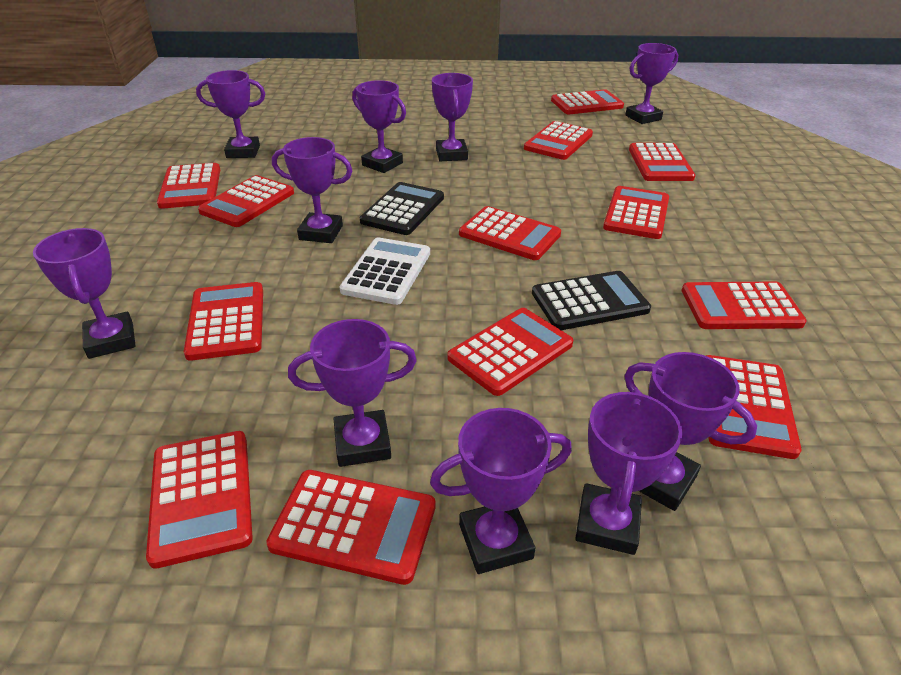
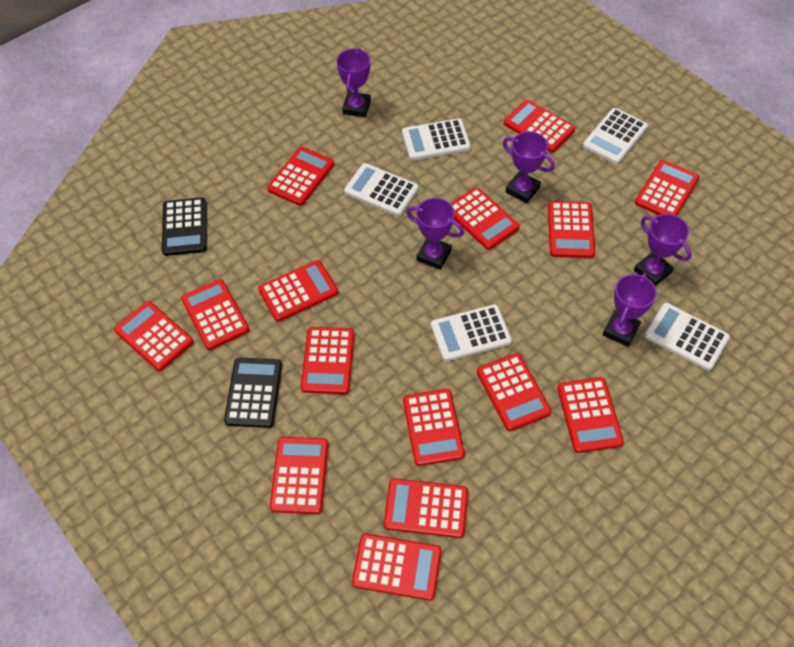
purple trophy: 10 -> 5
red calculator: 13 -> 15
white calculator: 1 -> 5

